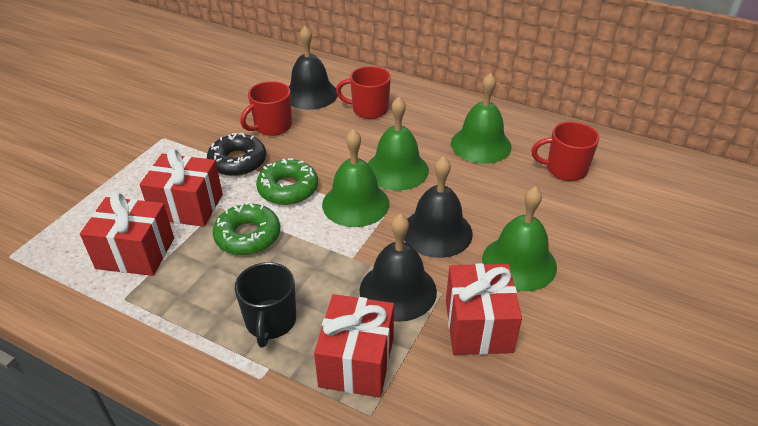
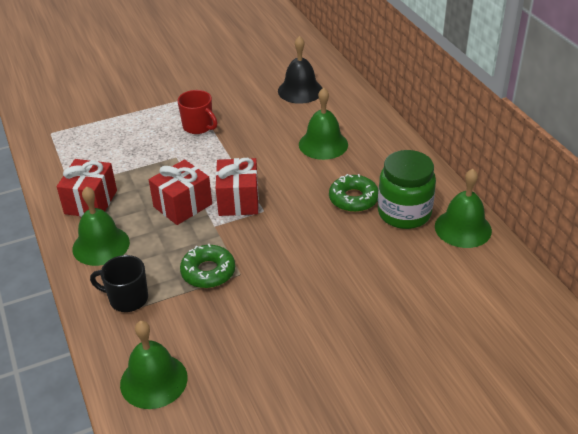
black bell: 3 -> 1
black donut: 1 -> 0
green jar: 0 -> 1
red gift: 4 -> 3
red mug: 3 -> 1

